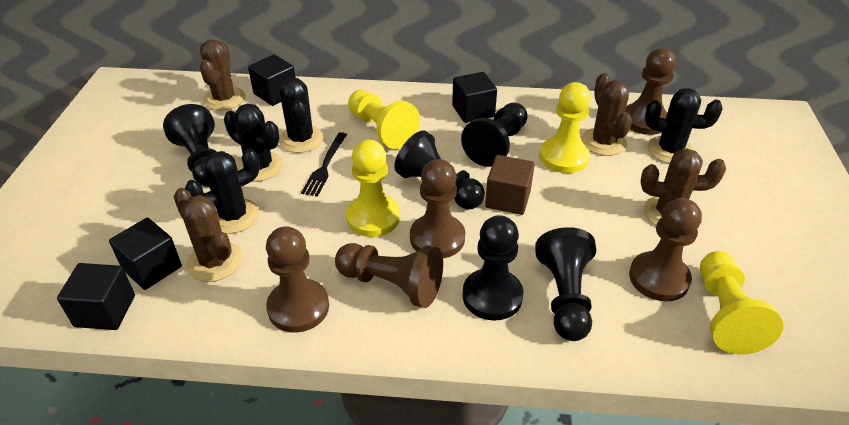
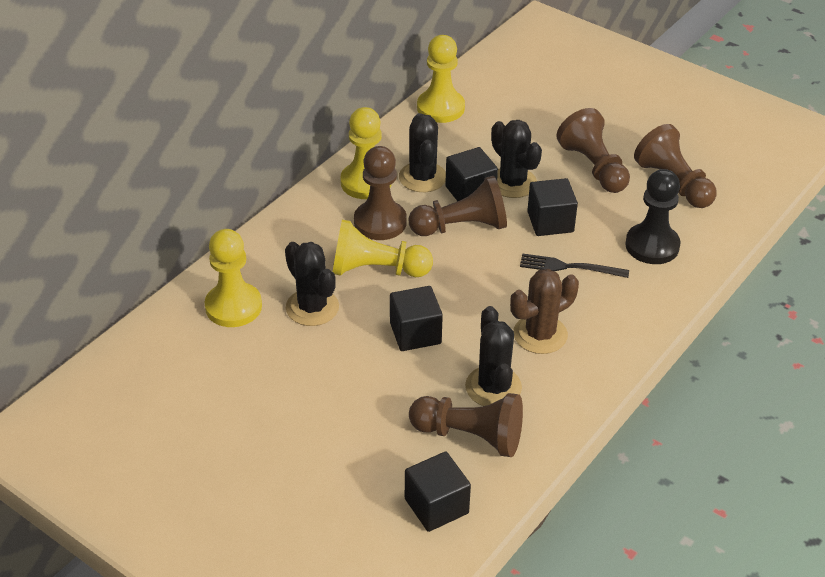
black pawn: 5 -> 1
brown cactus: 4 -> 1
brown cube: 1 -> 0

